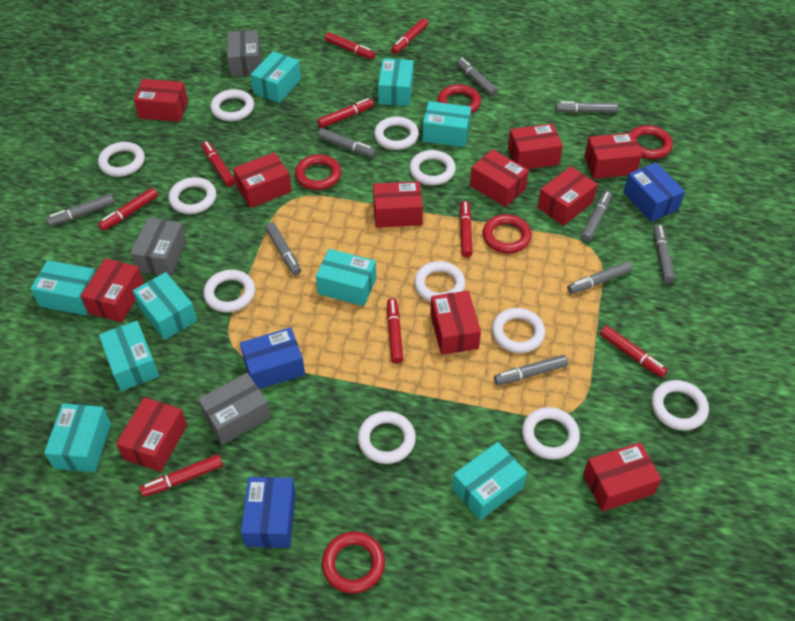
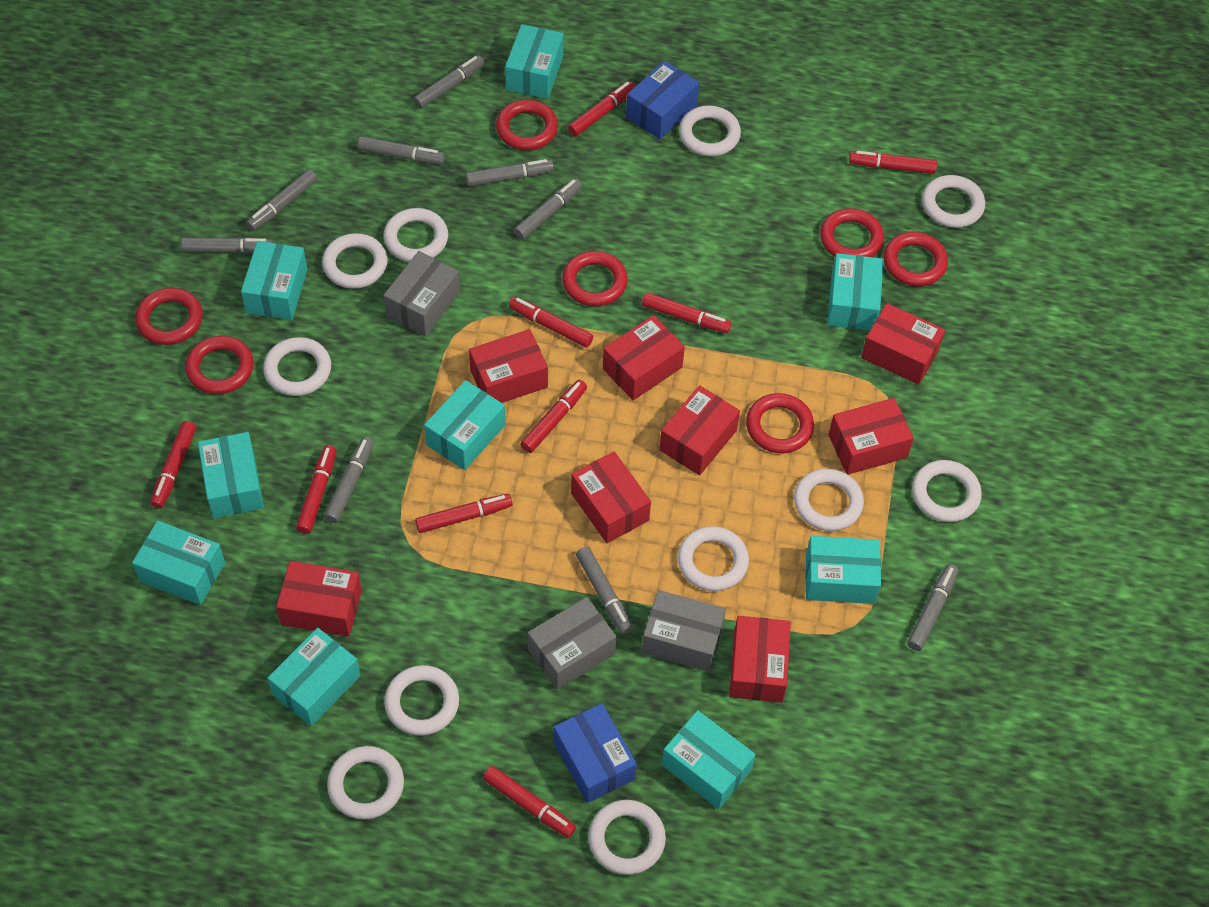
blue box: 3 -> 2
red box: 11 -> 8
red ring: 5 -> 7

